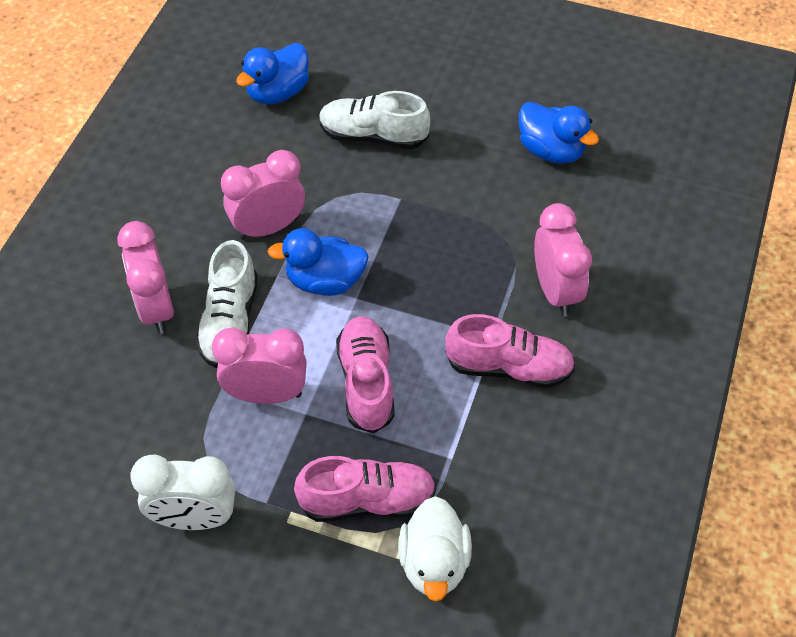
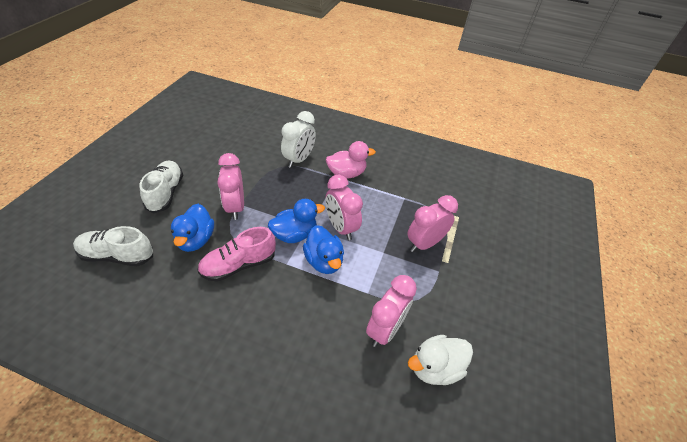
pink duck: 0 -> 1
pink shoe: 3 -> 1

